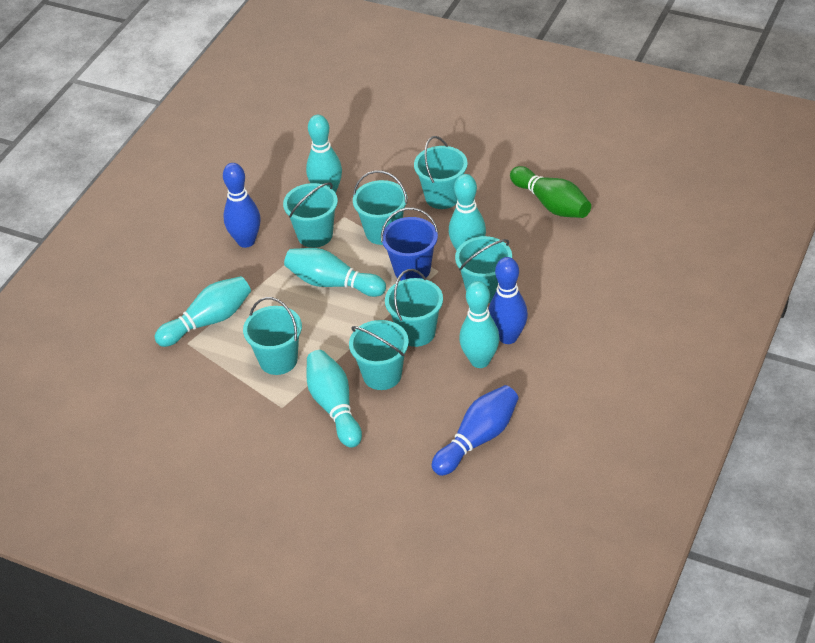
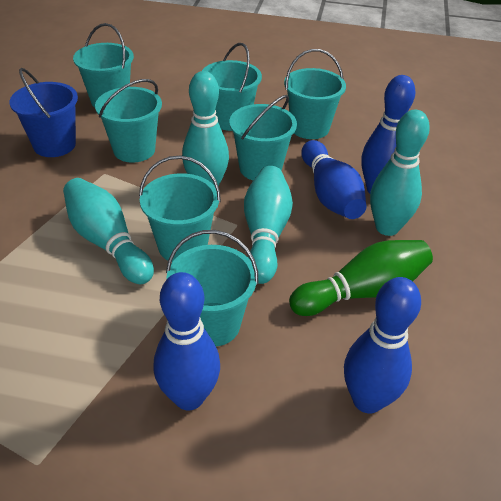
blue bowling pin: 3 -> 4
turquoise bowling pin: 6 -> 4

